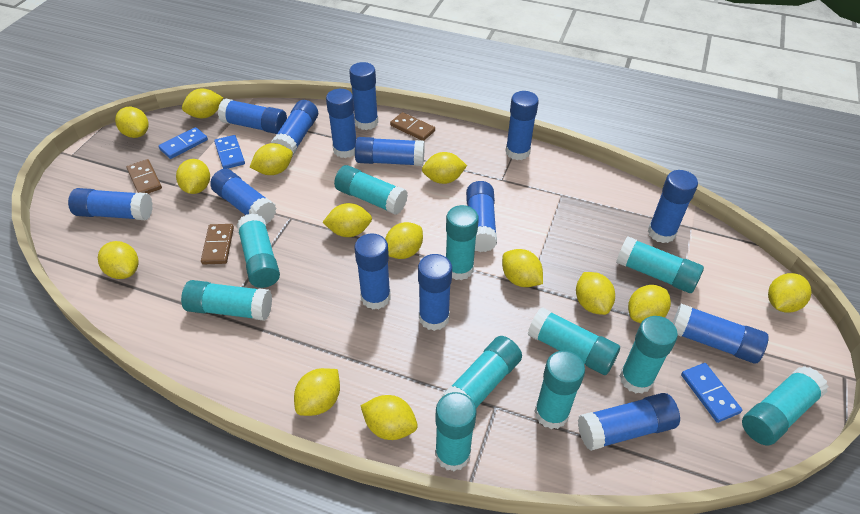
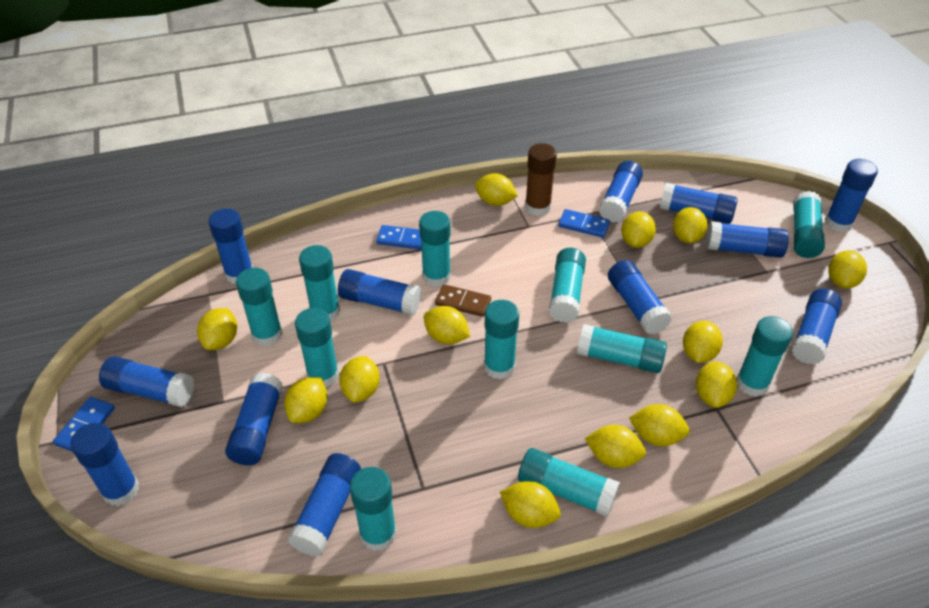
blue glue stick: 14 -> 12
brown domino: 3 -> 1
brown glue stick: 0 -> 1
yellow lemon: 14 -> 13

